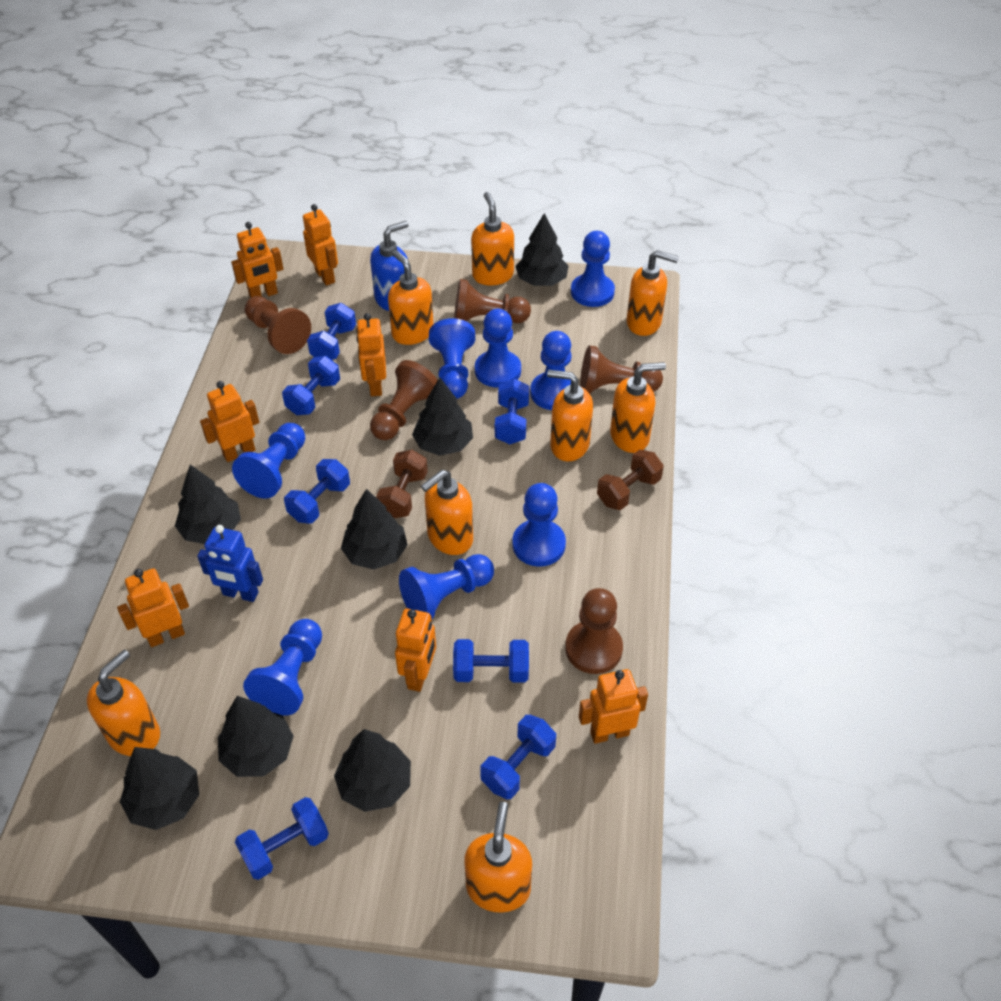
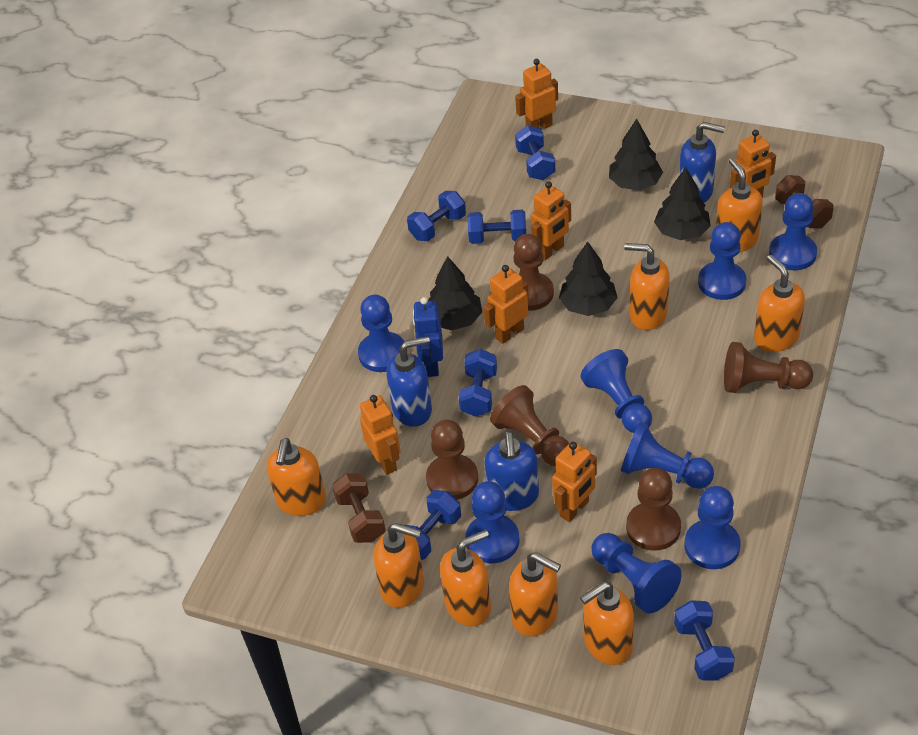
black tree: 7 -> 4
blue dumbbell: 7 -> 6
blue soap dispenser: 1 -> 3
orange robot: 7 -> 6

